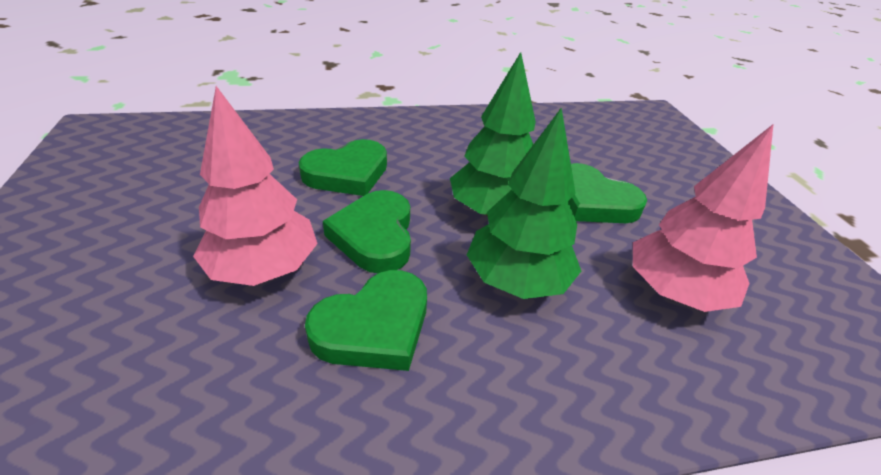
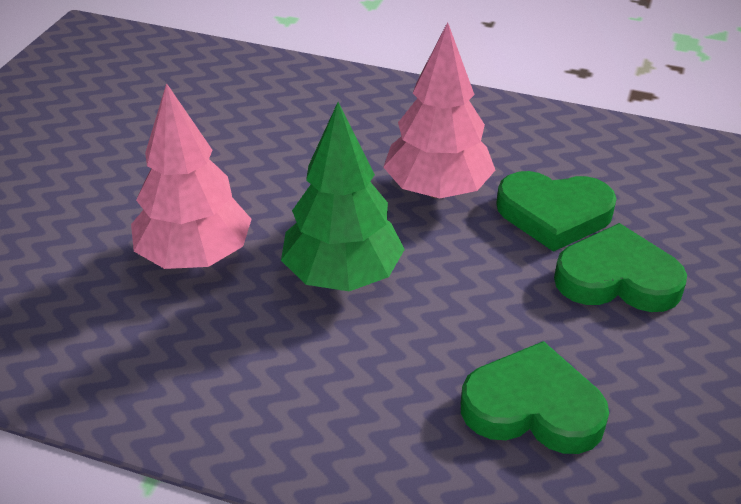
green heart: 4 -> 3
green tree: 2 -> 1

